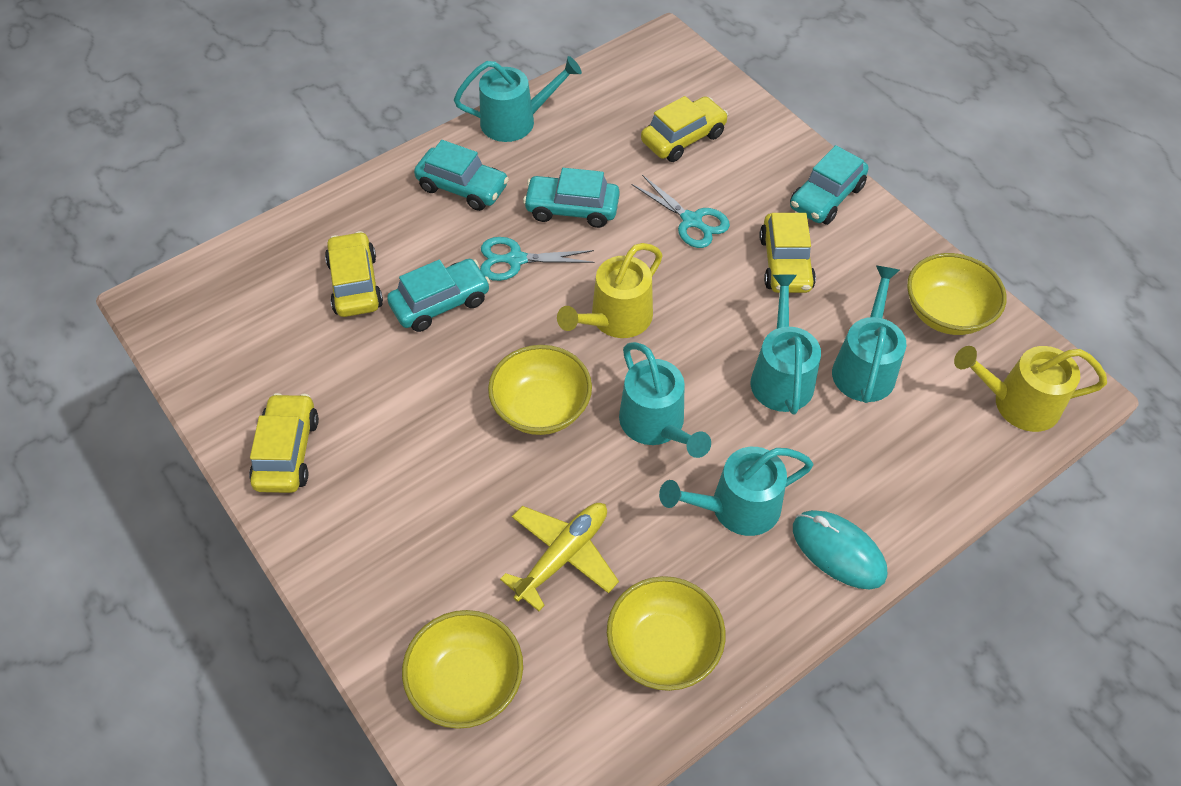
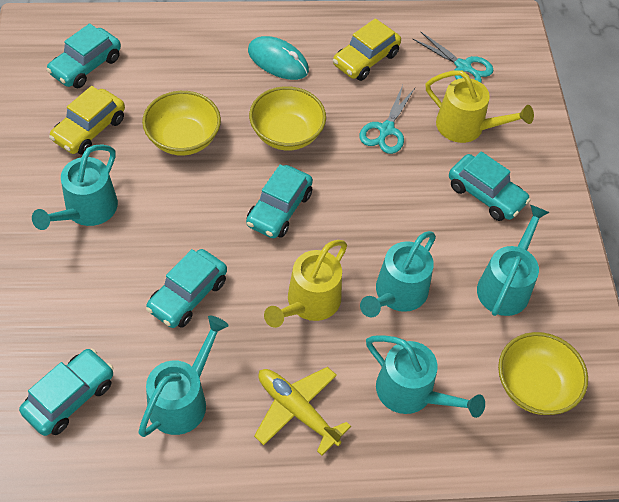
turquoise car: 4 -> 5
yellow bowl: 4 -> 3
yellow car: 4 -> 2

